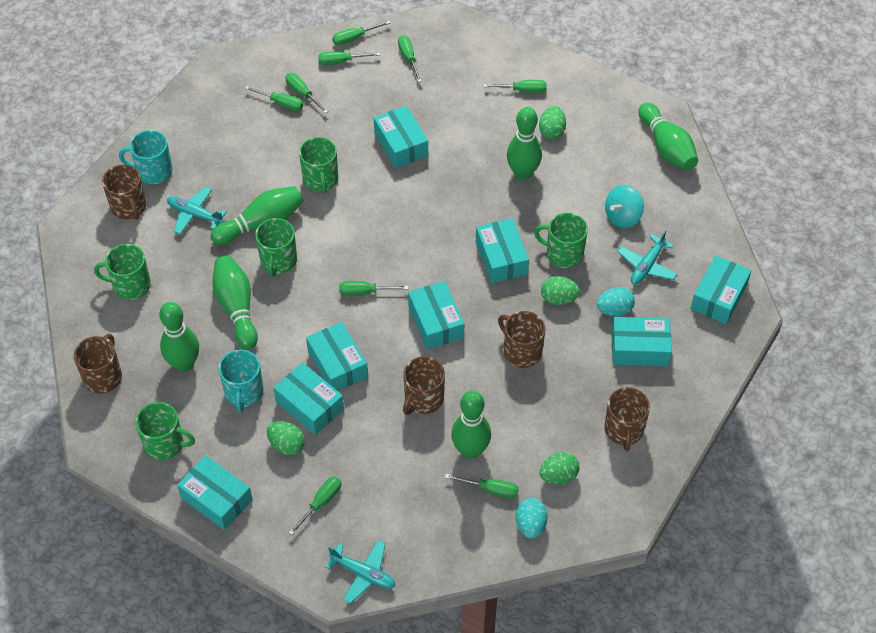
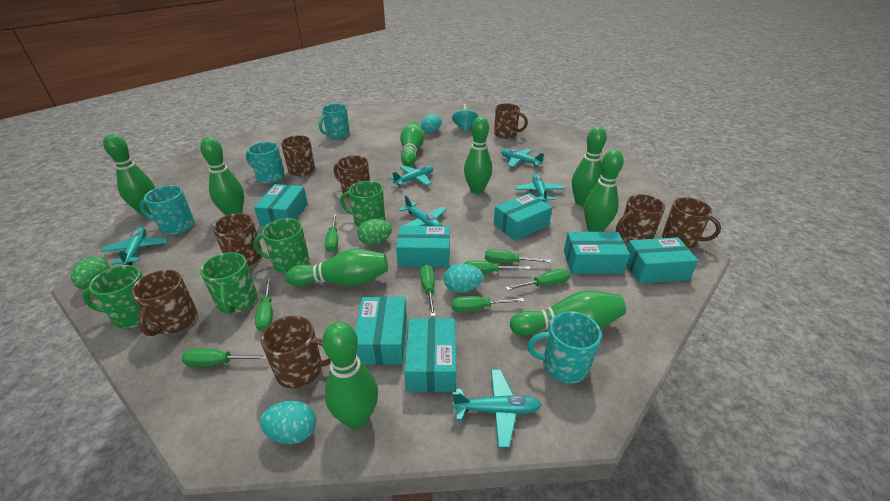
brown mug: 5 -> 8
green bowling pin: 6 -> 9
green egg: 4 -> 2
green mug: 5 -> 4
green screwdriver: 9 -> 8
turquoise box: 8 -> 7
turquoise egg: 2 -> 3
turquoise mug: 2 -> 4
turquoise plane: 3 -> 6

